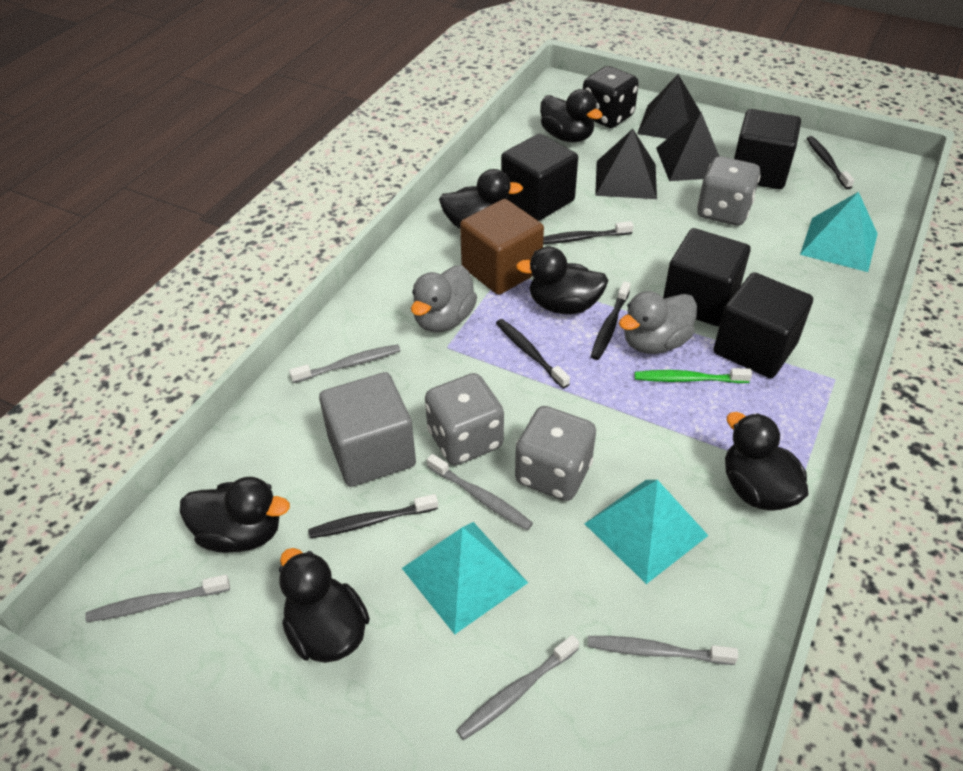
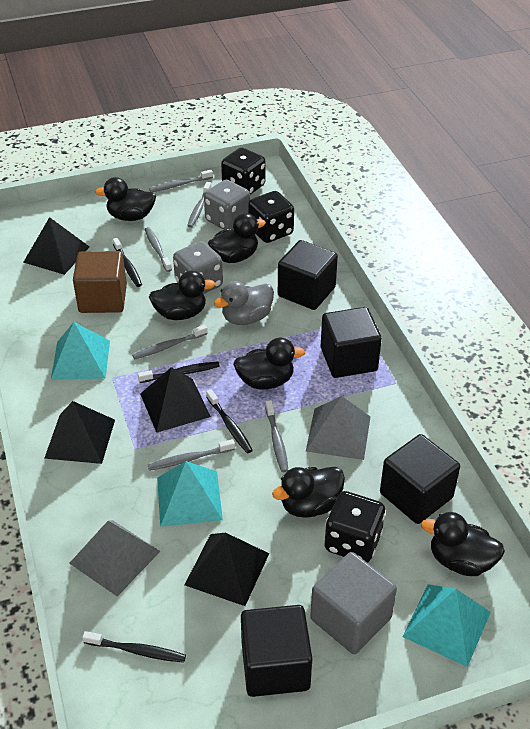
black dice: 1 -> 3
black pyramid: 3 -> 4
black toothbrush: 5 -> 4
green toothbrush: 1 -> 0
grey dice: 3 -> 2
grey duck: 2 -> 1
grey pyramid: 0 -> 2
grey toothbrush: 5 -> 6

